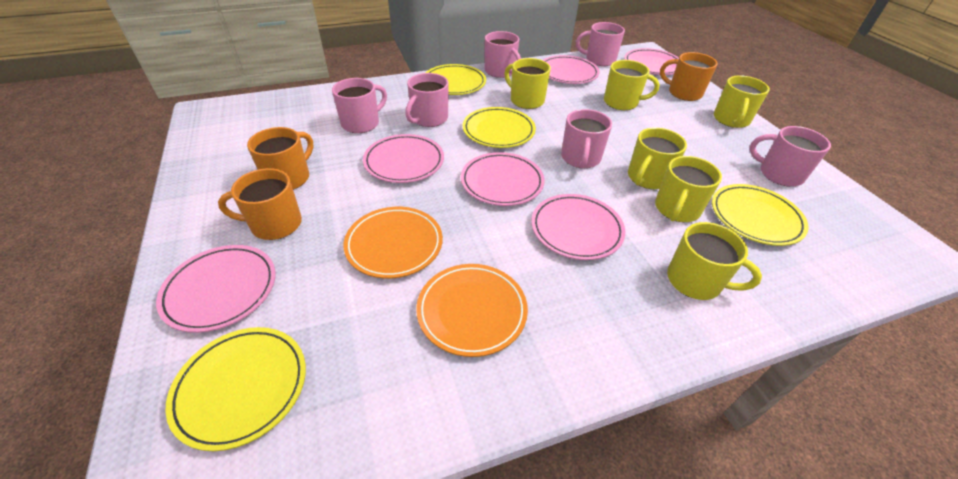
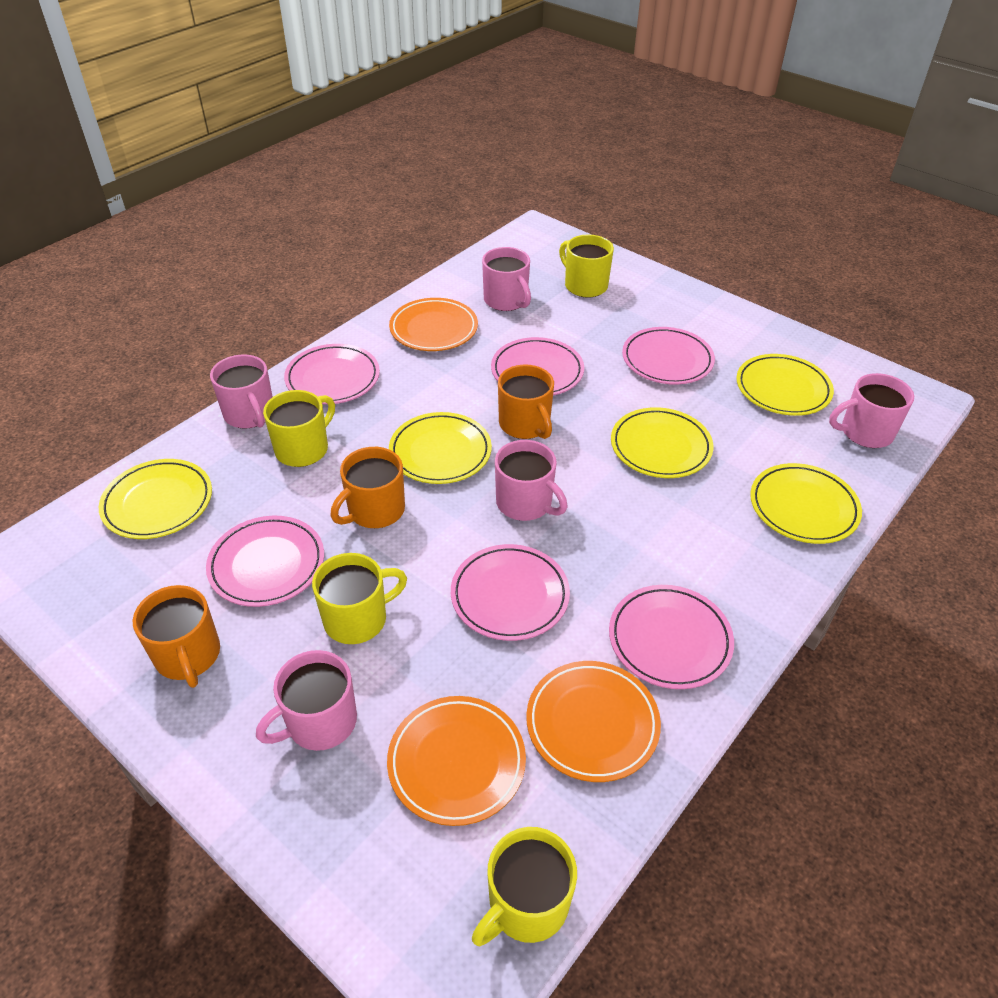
orange plate: 2 -> 3
pink mug: 6 -> 5
yellow mug: 6 -> 4
yellow plate: 4 -> 5

